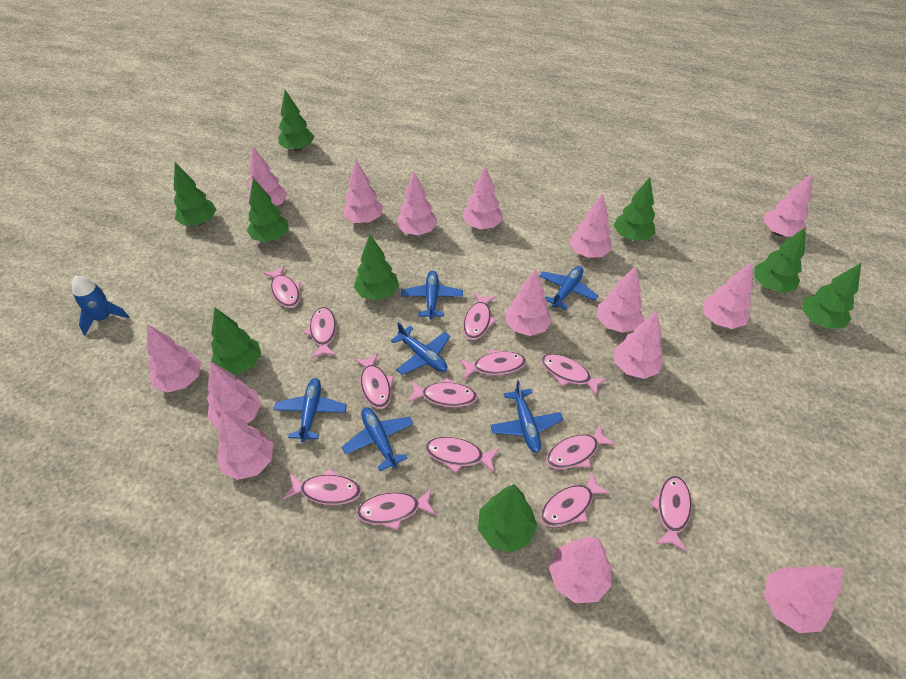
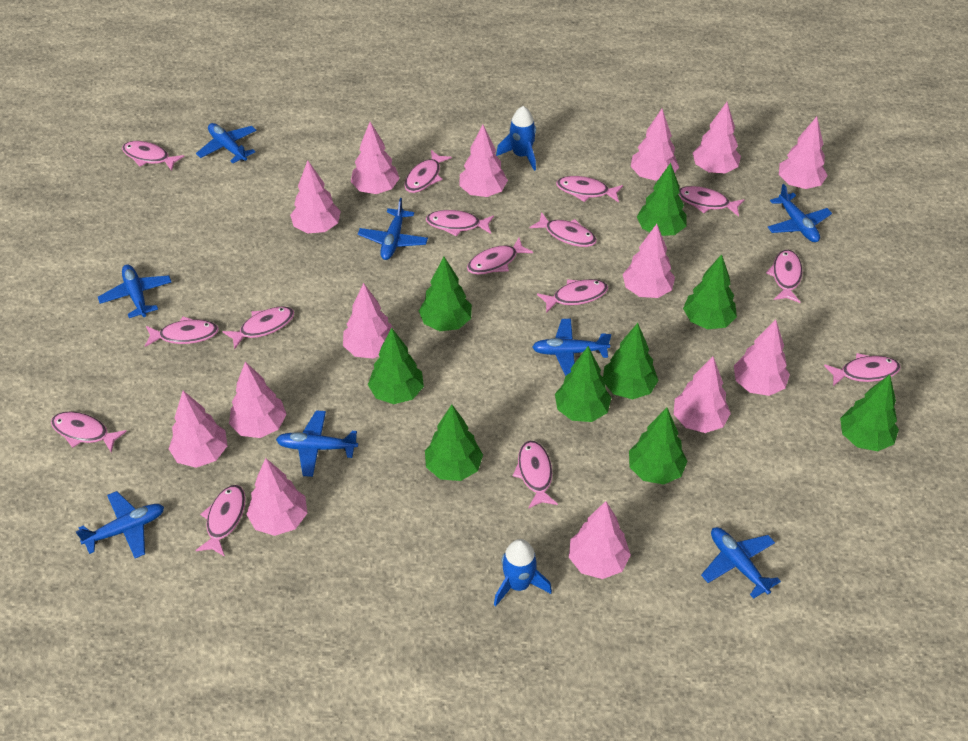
blue plane: 6 -> 8
blue rocket: 1 -> 2
pink fish: 13 -> 15
pink tree: 15 -> 14

